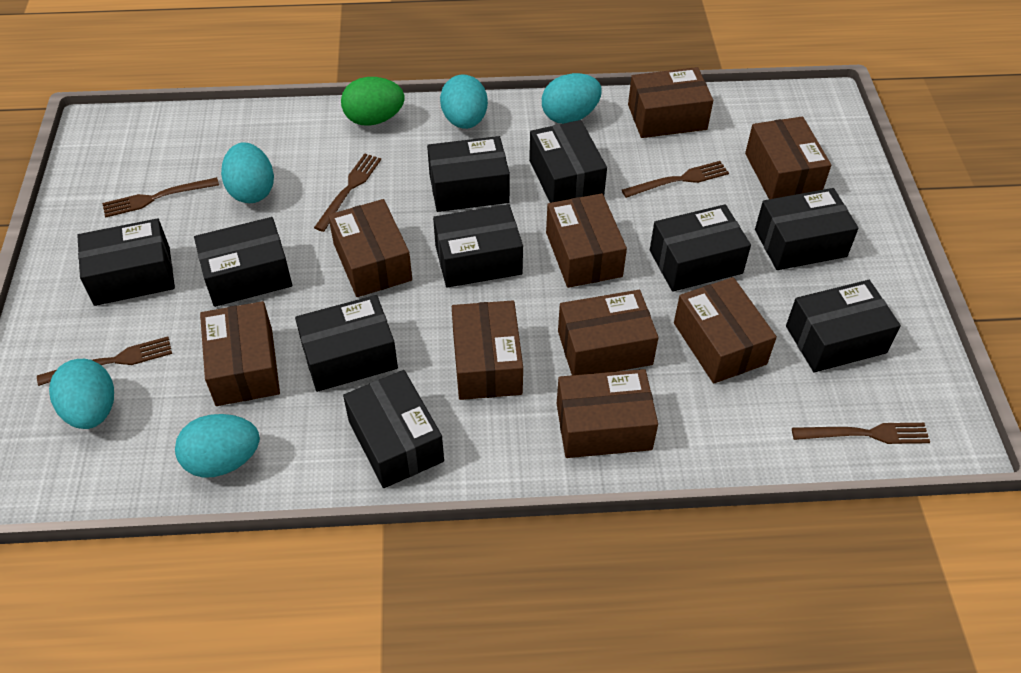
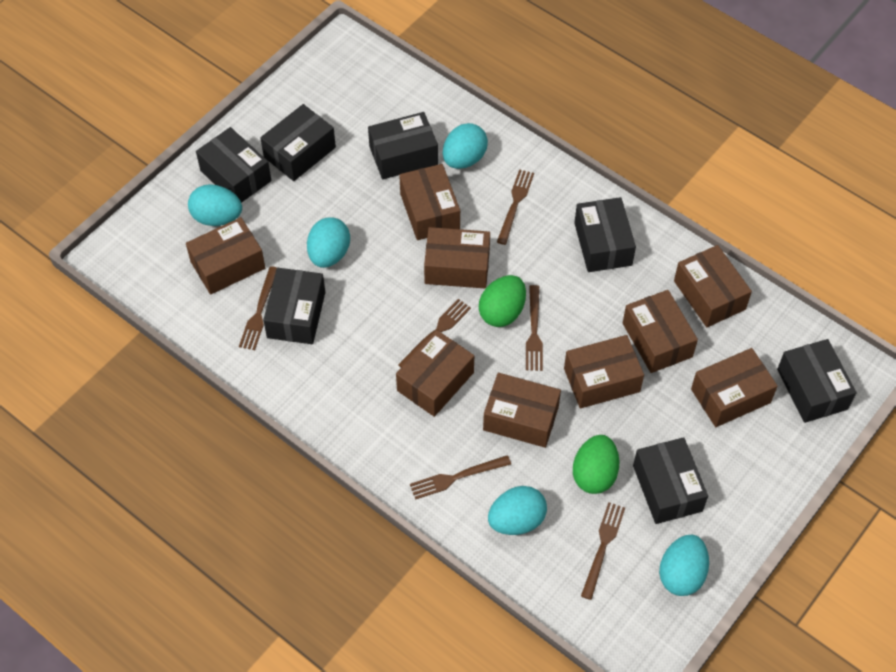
black box: 10 -> 7
brown fork: 5 -> 6
green egg: 1 -> 2

